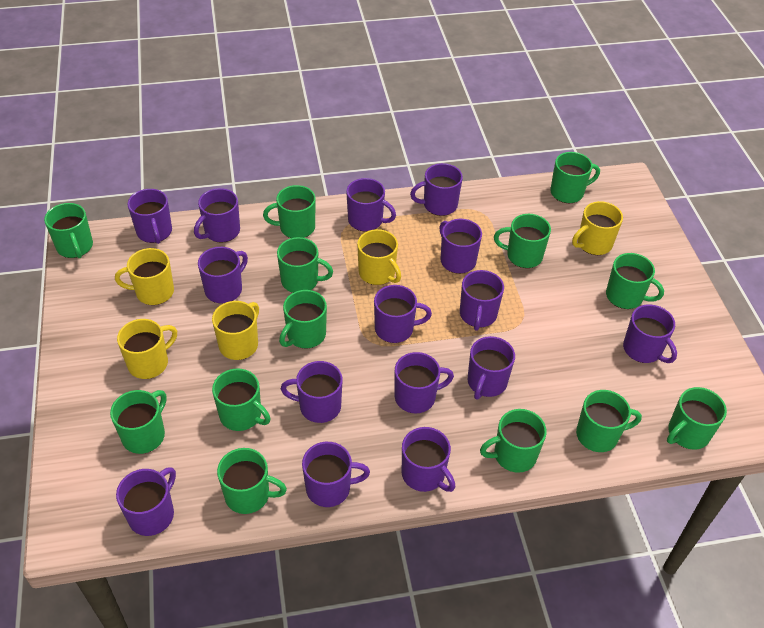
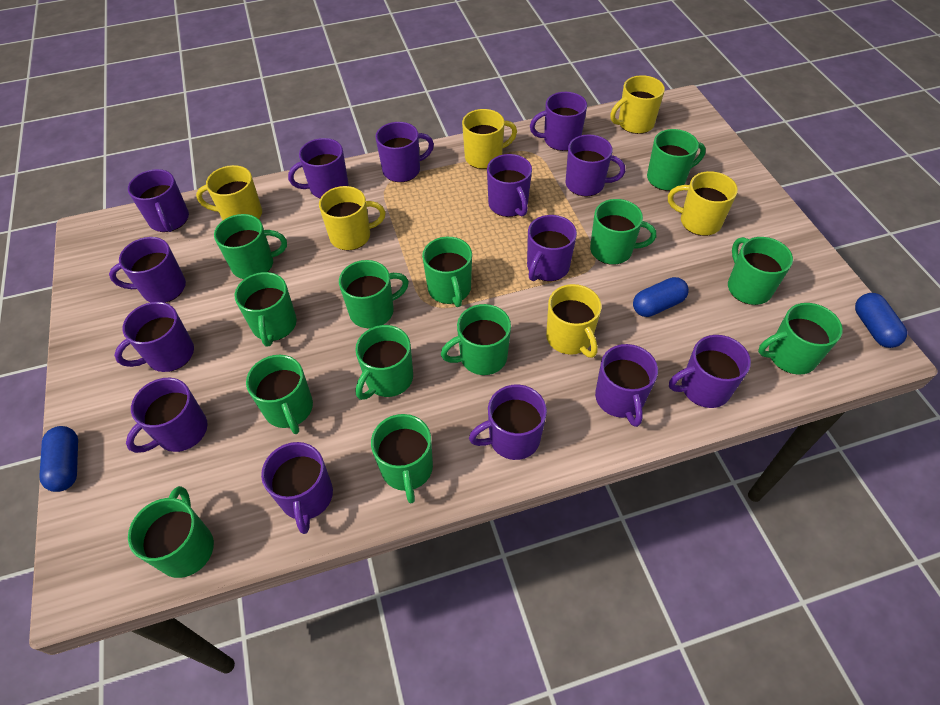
blue capsule: 0 -> 3
purple mug: 15 -> 14
yellow mug: 5 -> 6

